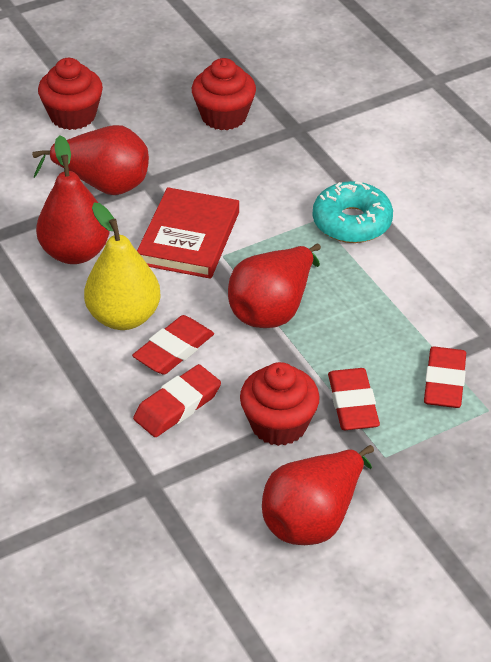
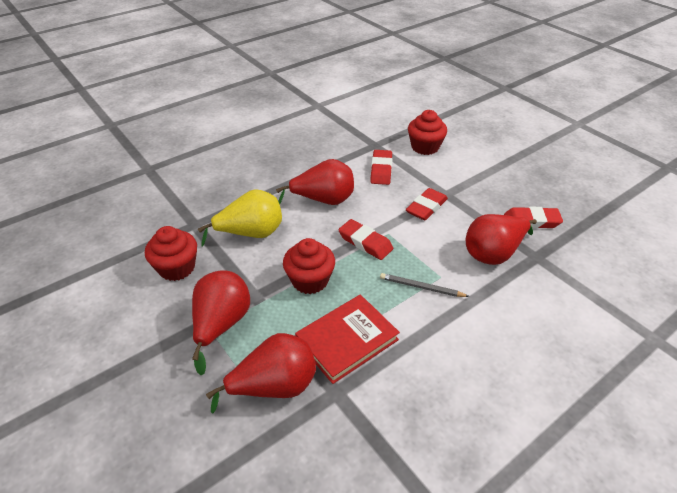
grey pencil: 0 -> 1
turquoise donut: 1 -> 0

